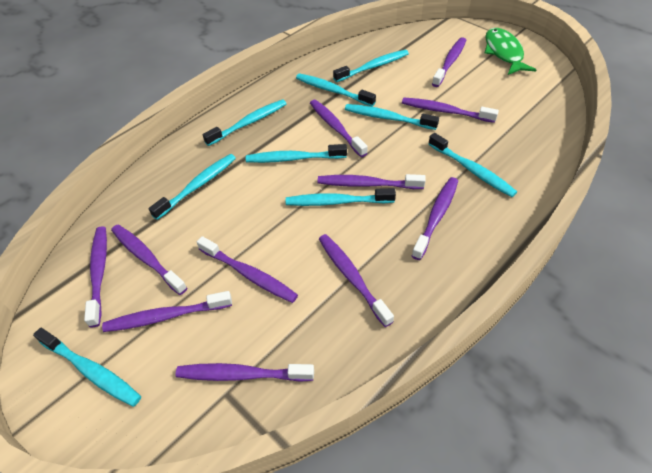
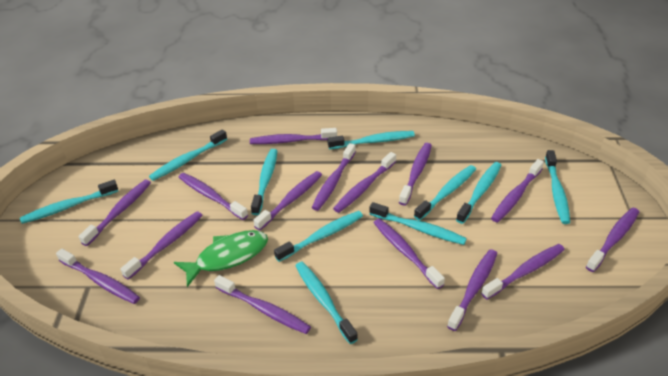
purple toothbrush: 11 -> 15
turquoise toothbrush: 9 -> 10

